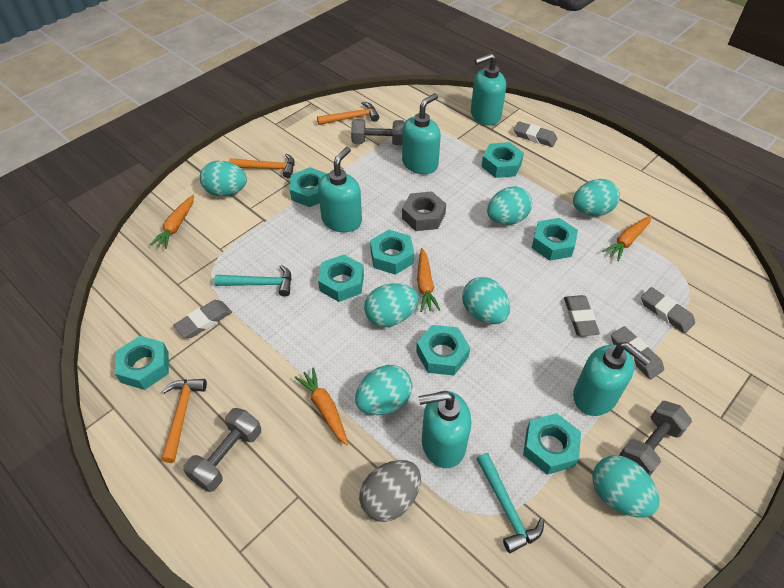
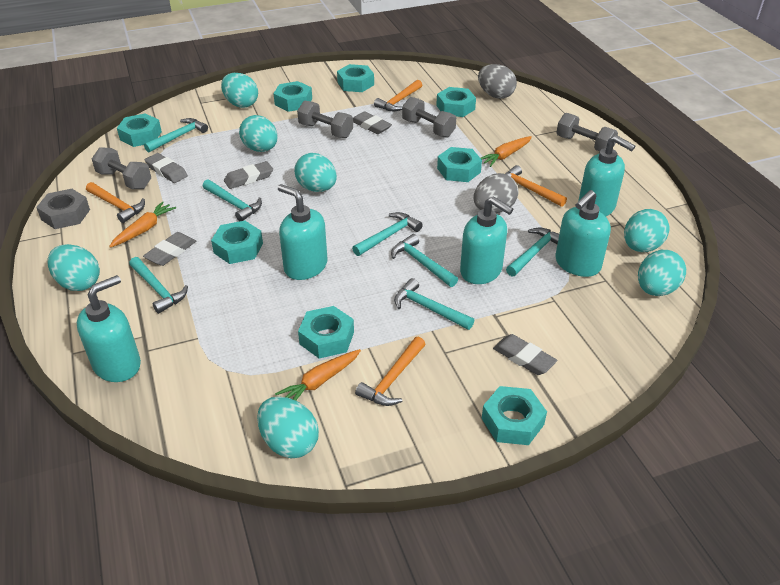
grey dumbbell: 3 -> 4
grey egg: 1 -> 2
orange carrot: 4 -> 3
orange hammer: 3 -> 4
turquoise hammer: 2 -> 7

